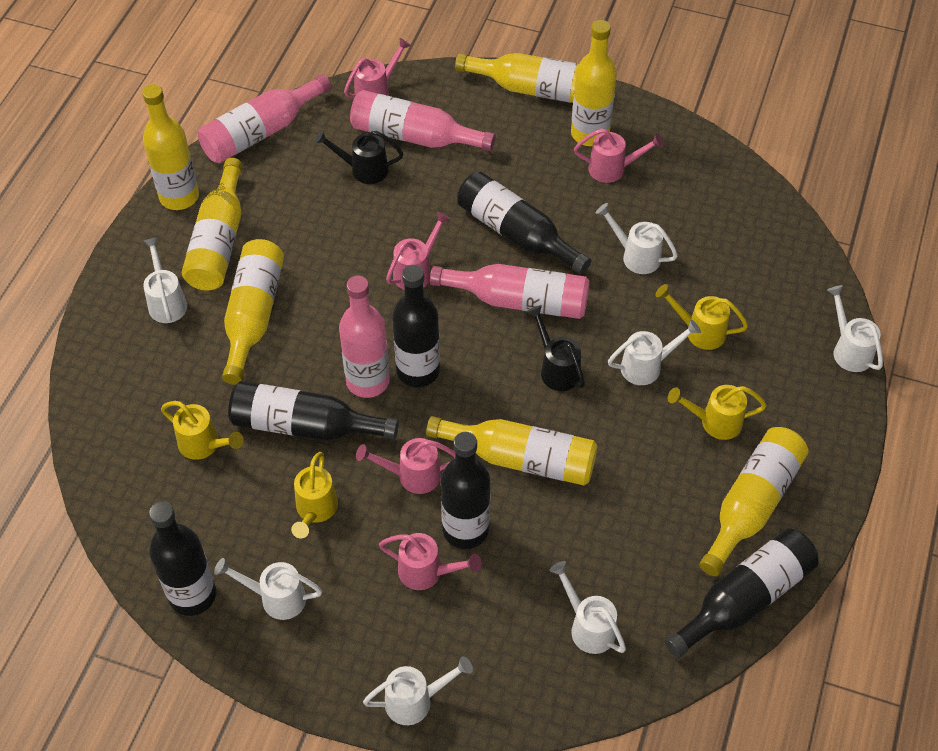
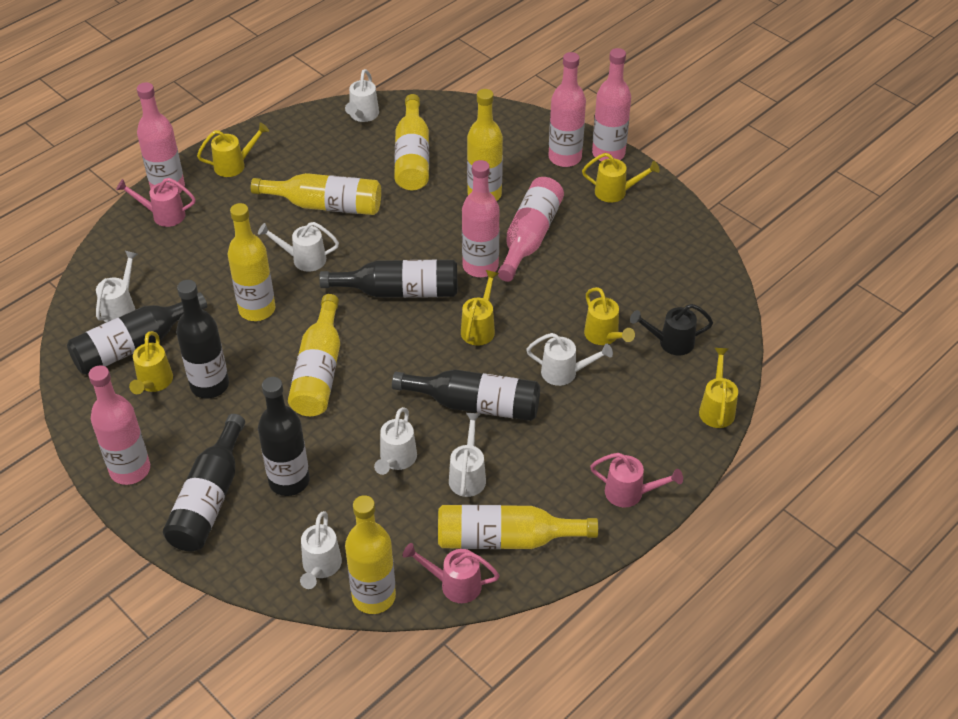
black watering can: 2 -> 1
pink bottle: 4 -> 6
pink watering can: 5 -> 3
yellow watering can: 4 -> 6

